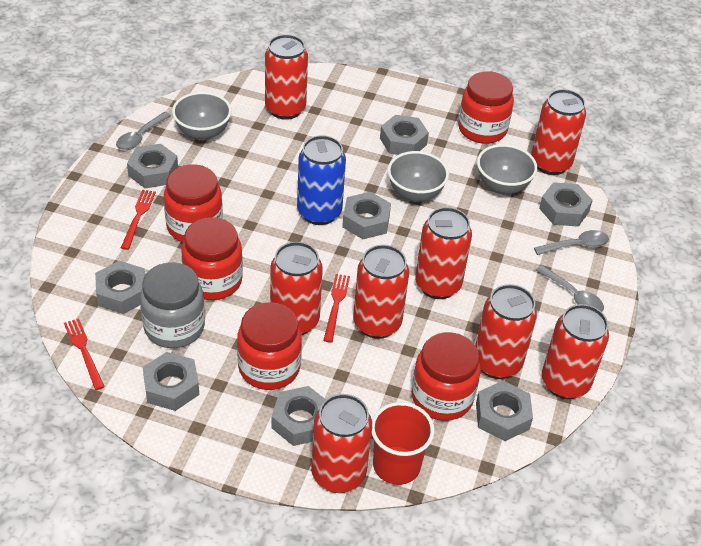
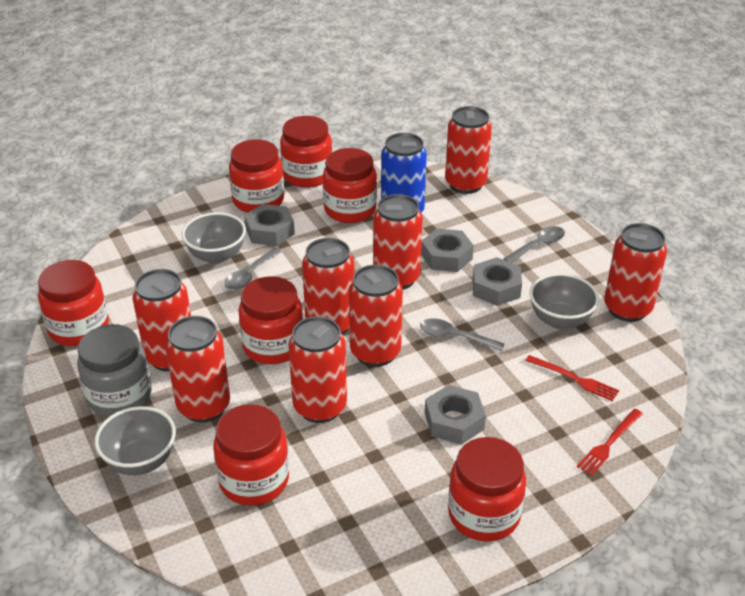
grey nut: 8 -> 4
red cup: 1 -> 0
red fork: 3 -> 2
red jar: 5 -> 7

